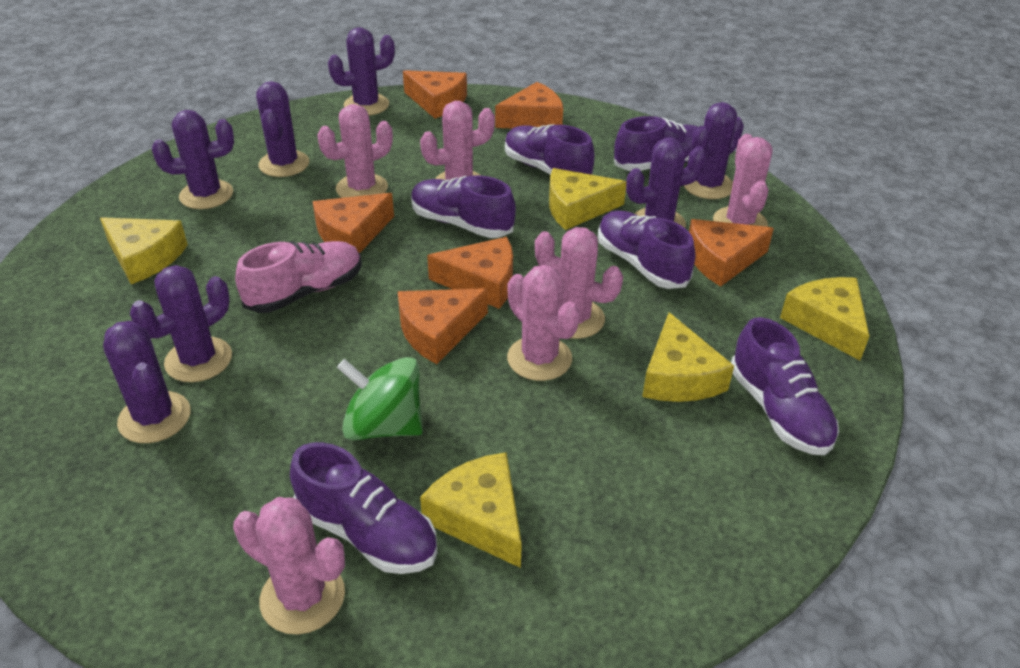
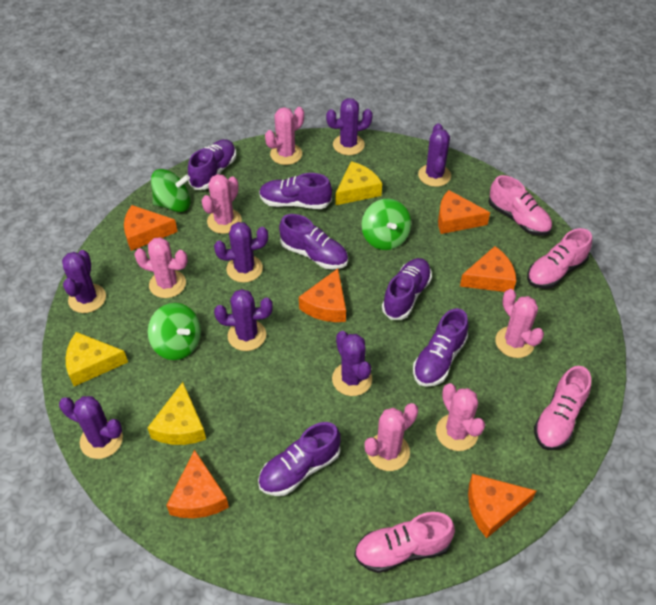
green spinning top: 1 -> 3
pink shoe: 1 -> 4
yellow cheese: 5 -> 3

